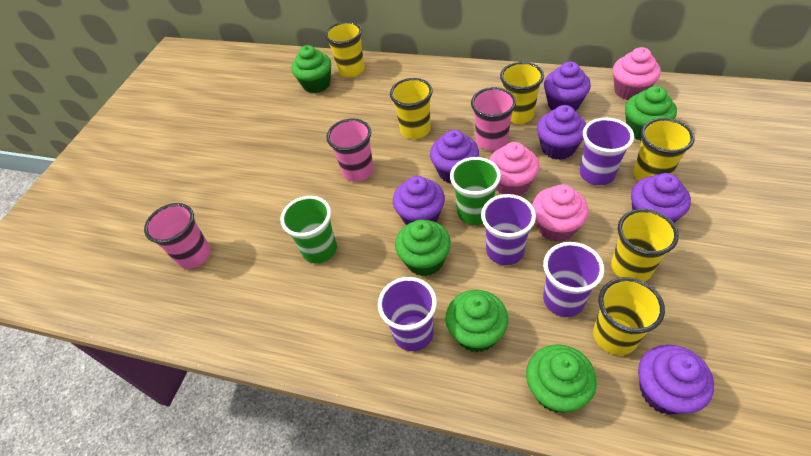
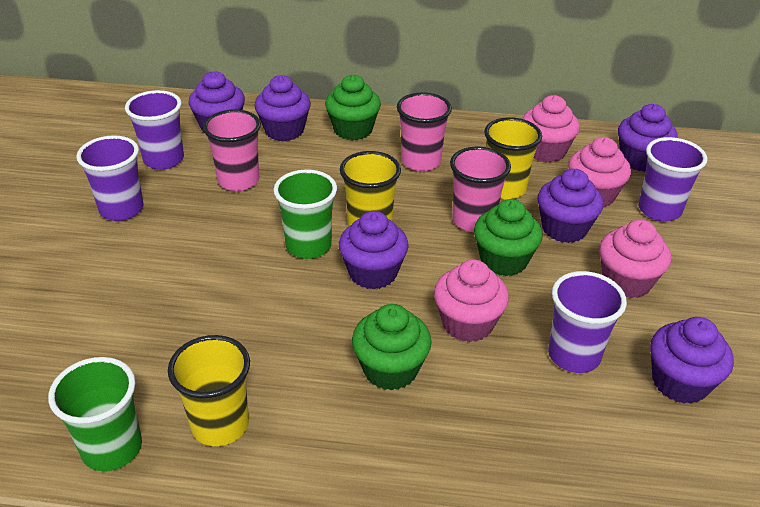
green cupcake: 5 -> 3
pink cupcake: 3 -> 4
yellow cup: 6 -> 3

